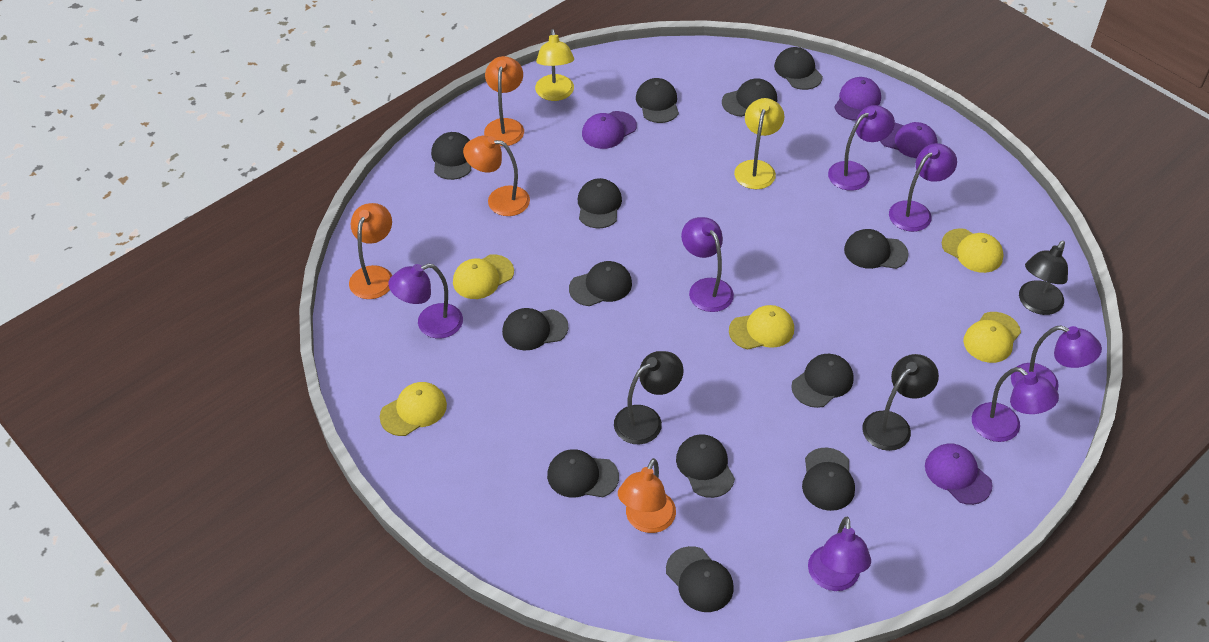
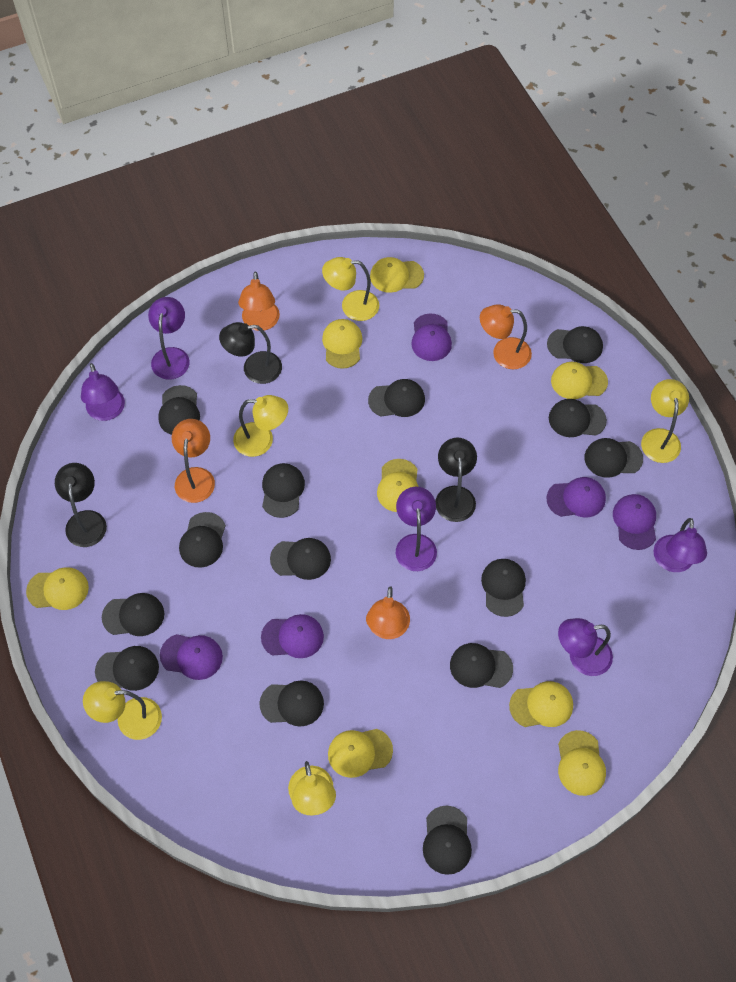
black cap: 13 -> 14
purple cap: 4 -> 5
purple lamp: 7 -> 5
yellow cap: 5 -> 8
yellow lamp: 2 -> 5

